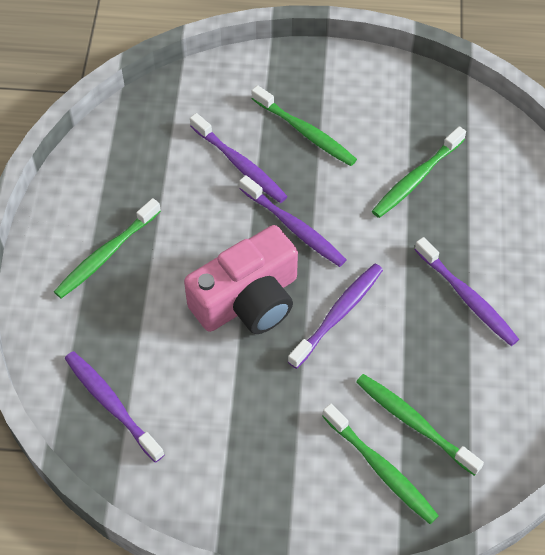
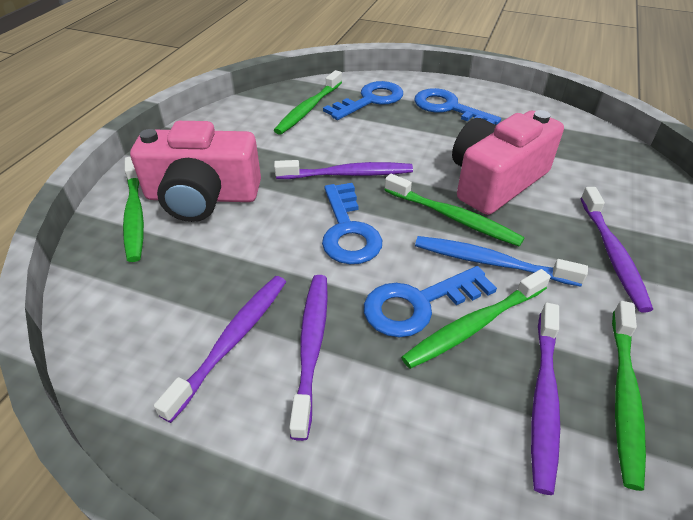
blue key: 0 -> 4
blue toothbrush: 0 -> 1
pink camera: 1 -> 2

